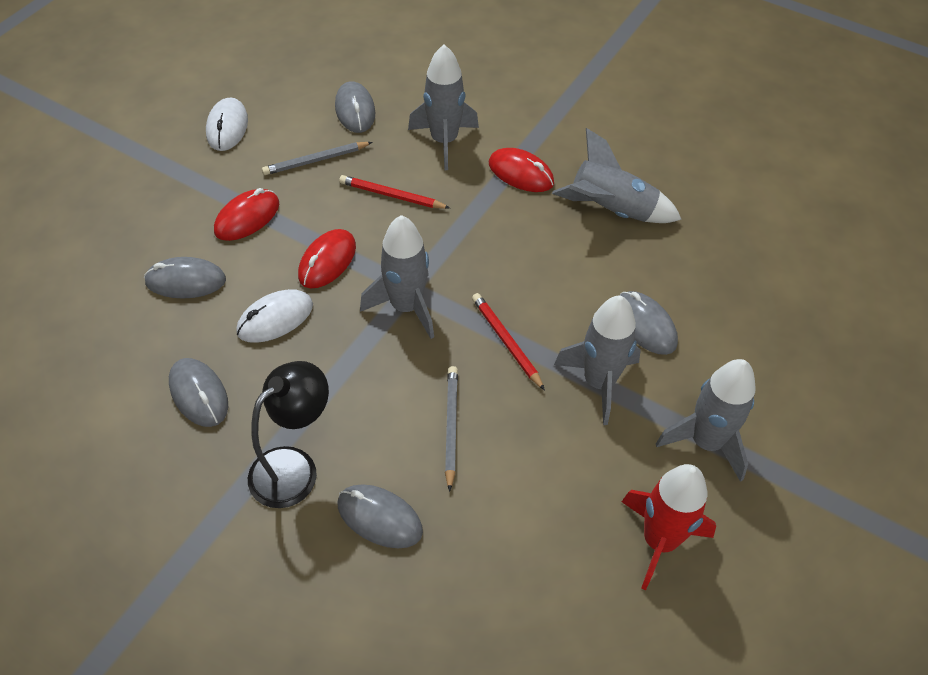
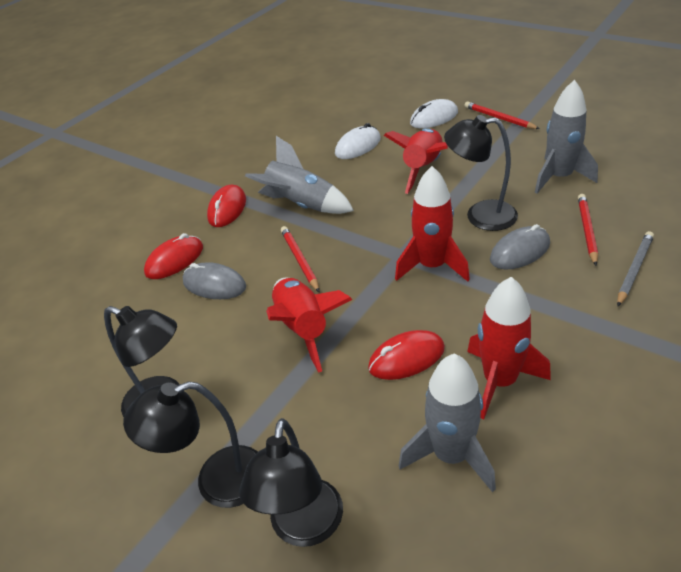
black lamp: 1 -> 4
grey mouse: 5 -> 2
grey pencil: 2 -> 1
grey rocket: 5 -> 3
red pencil: 2 -> 3
red rocket: 1 -> 4

